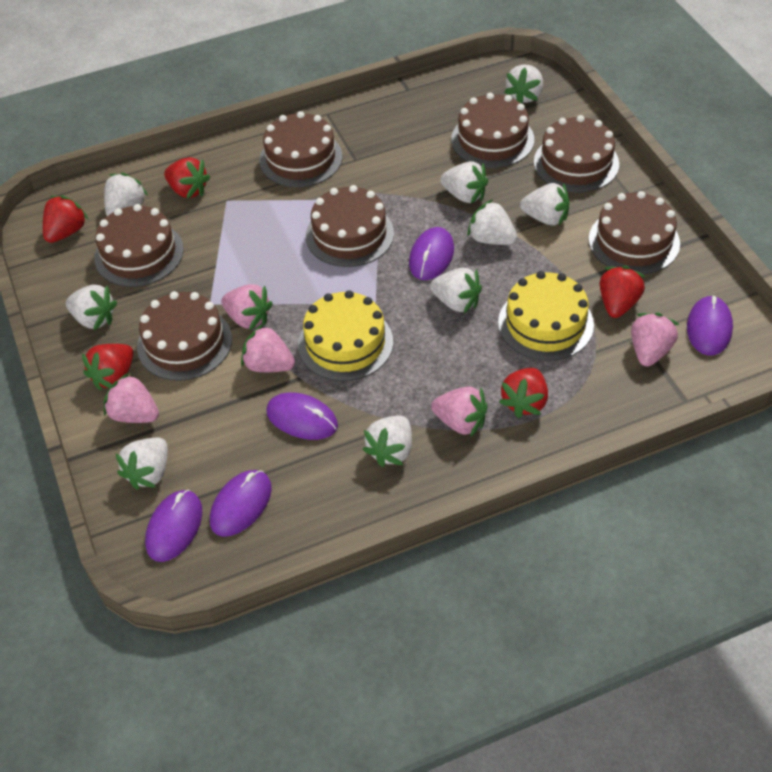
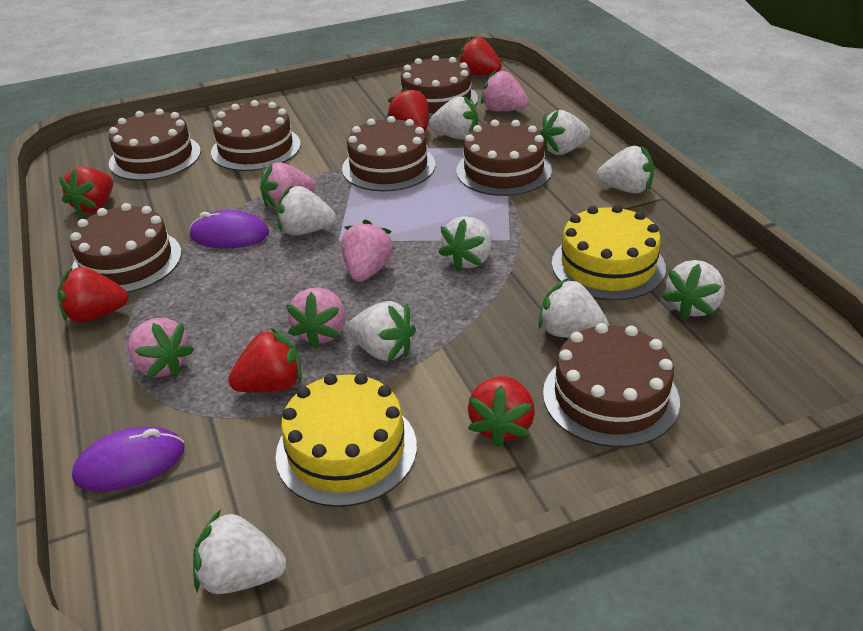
purple mouse: 5 -> 2
red strawberry: 5 -> 6

